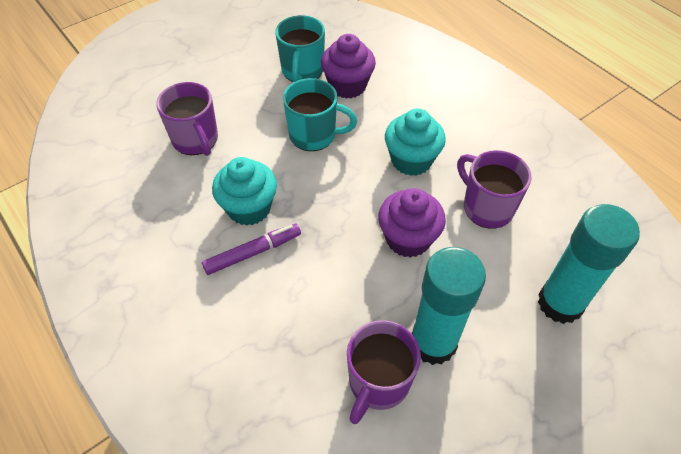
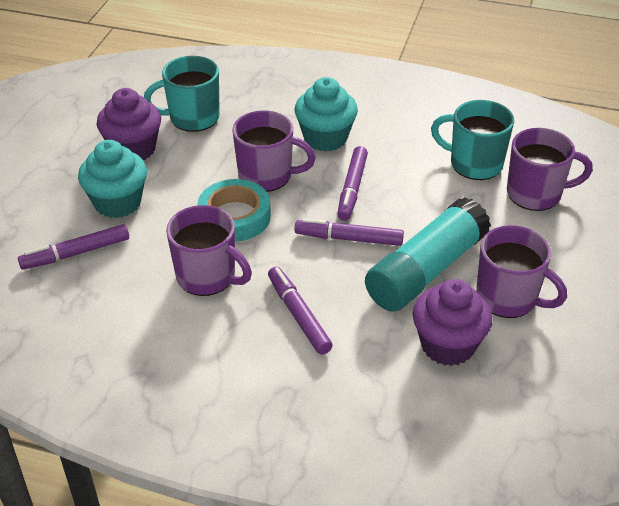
purple marker: 1 -> 4
purple mug: 3 -> 4
turquoise glue stick: 2 -> 1
turquoise tape: 0 -> 1

